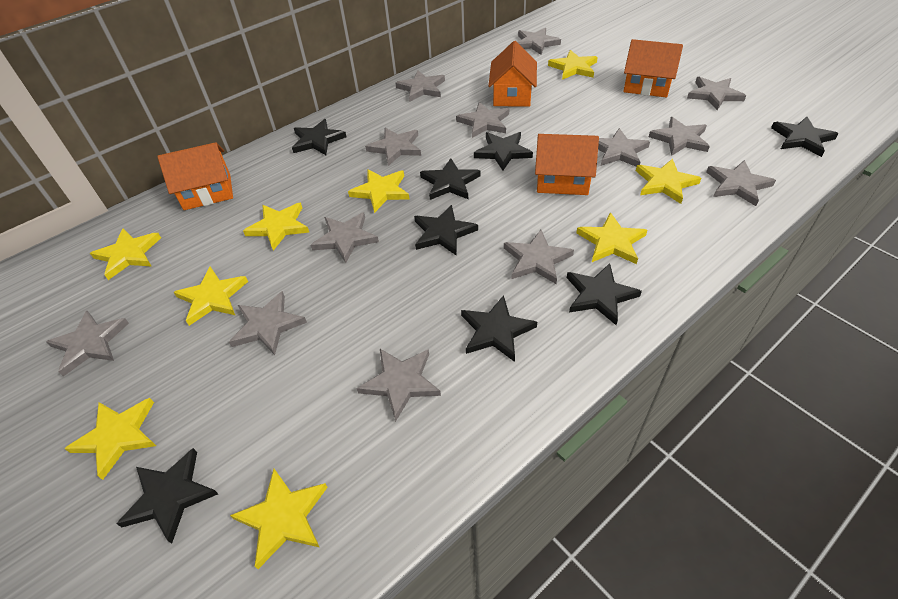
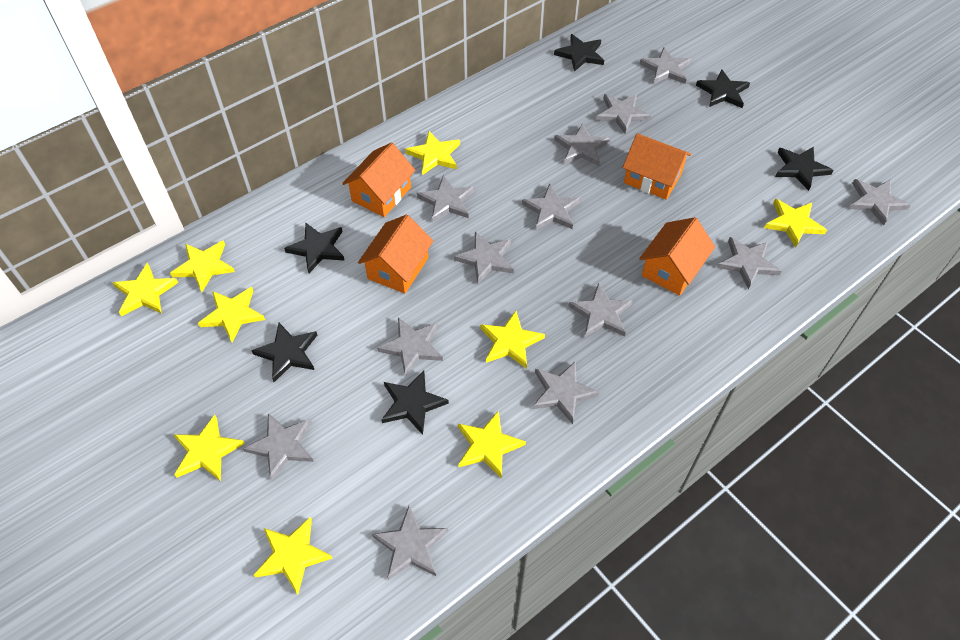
black star: 8 -> 6

